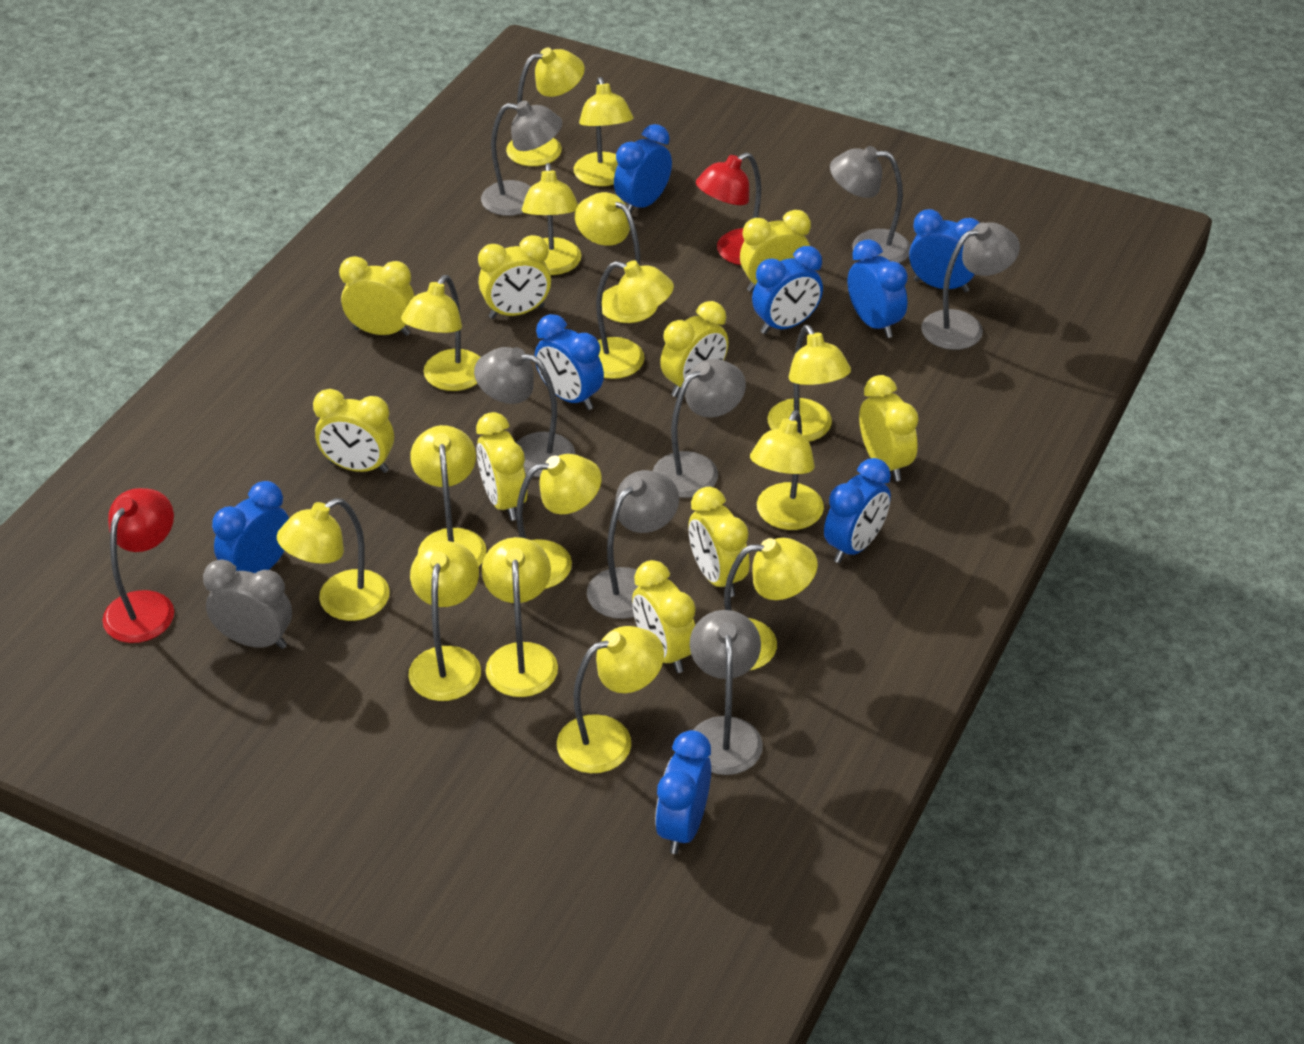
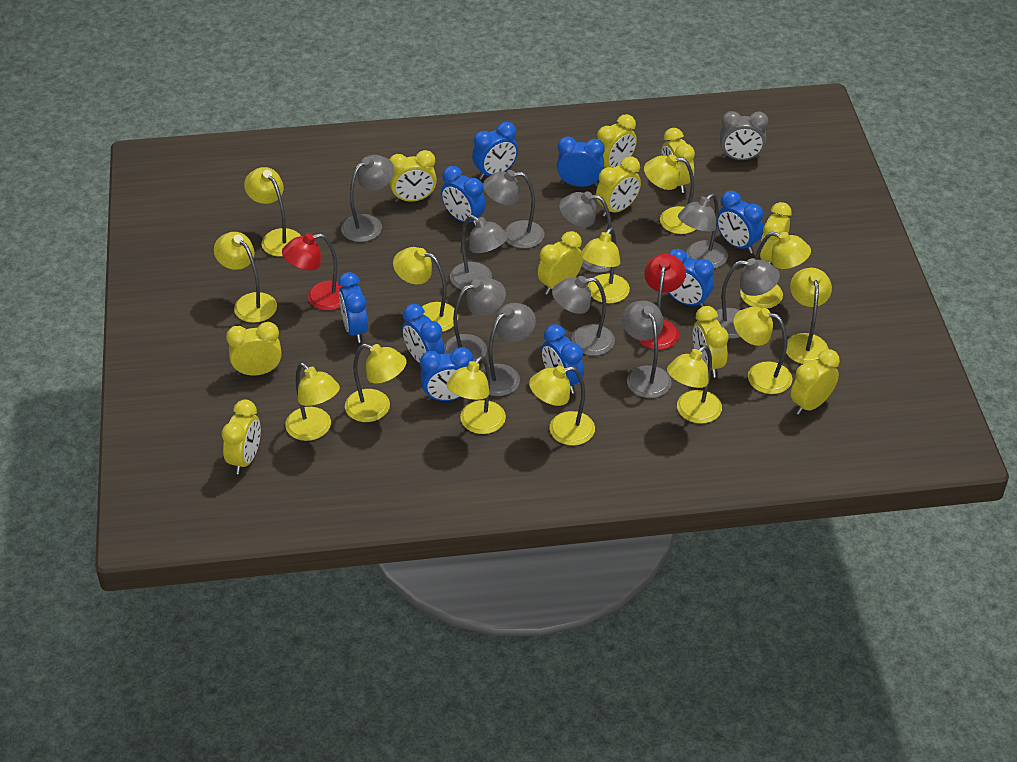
blue clock: 8 -> 9
grey lamp: 7 -> 10
yellow clock: 9 -> 10
yellow lamp: 15 -> 13

